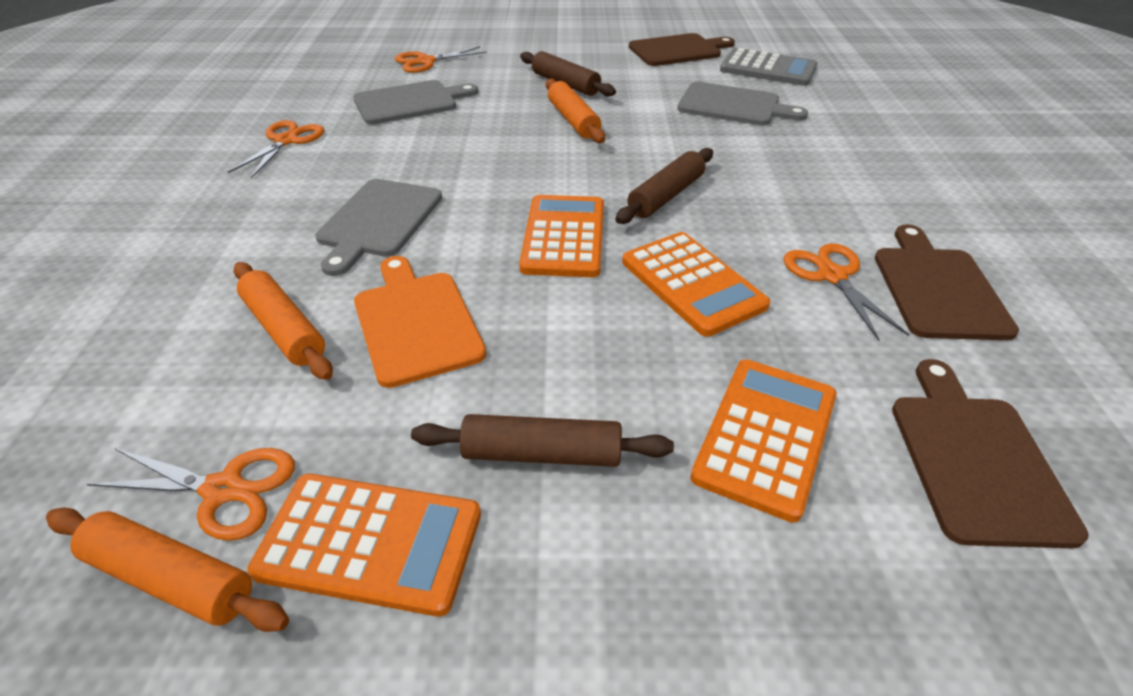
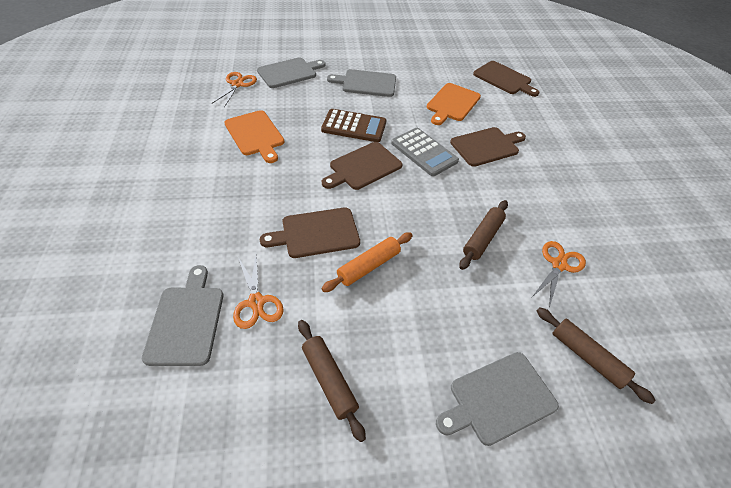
brown calculator: 0 -> 1
brown cutting board: 3 -> 4
grey cutting board: 3 -> 4
orange calculator: 4 -> 0
orange cutting board: 1 -> 2
orange rolling pin: 3 -> 1
orange scissors: 4 -> 3

